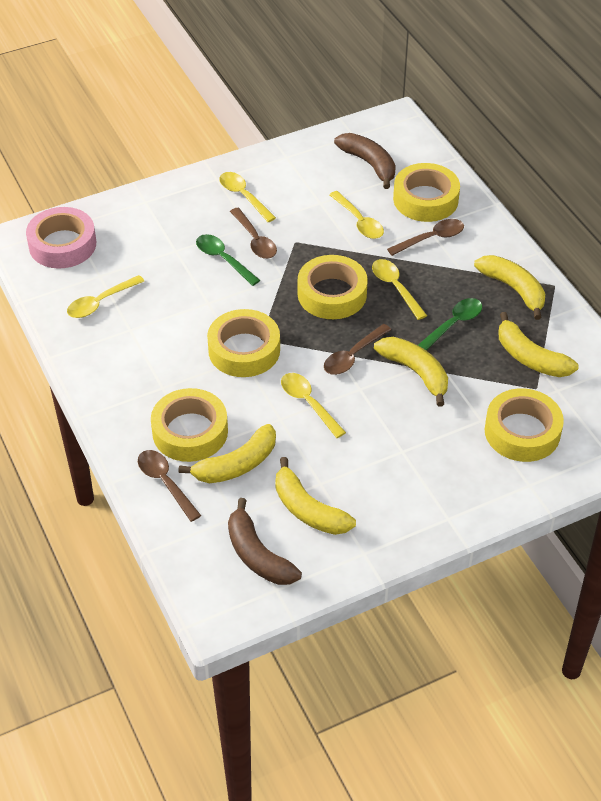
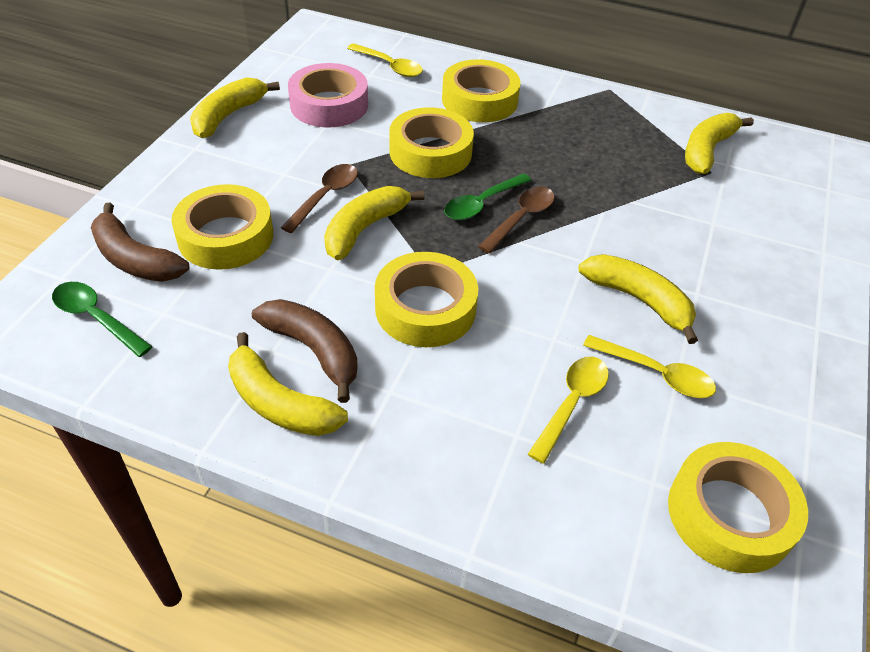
brown spoon: 4 -> 2
yellow spoon: 5 -> 3

